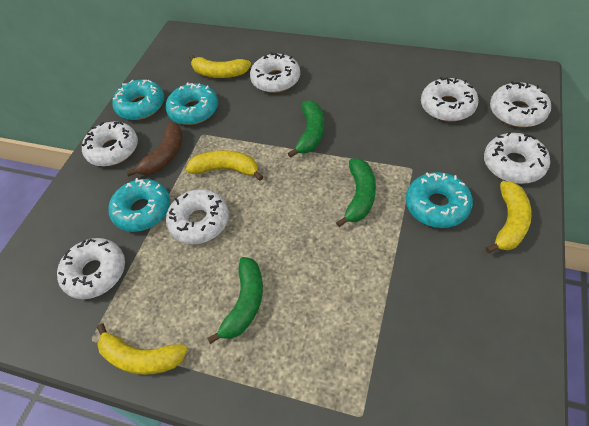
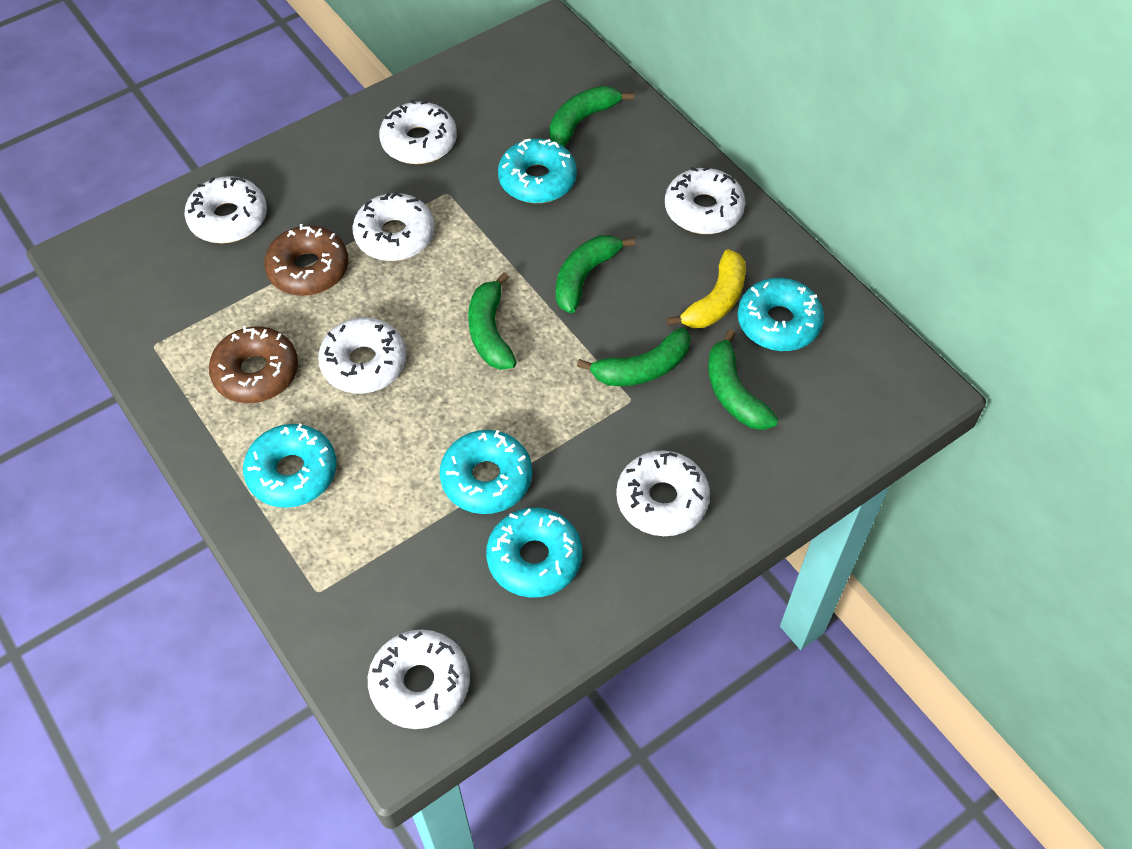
brown banana: 1 -> 0
brown donut: 0 -> 2
green banana: 3 -> 5
turquoise donut: 4 -> 5
yellow banana: 4 -> 1

